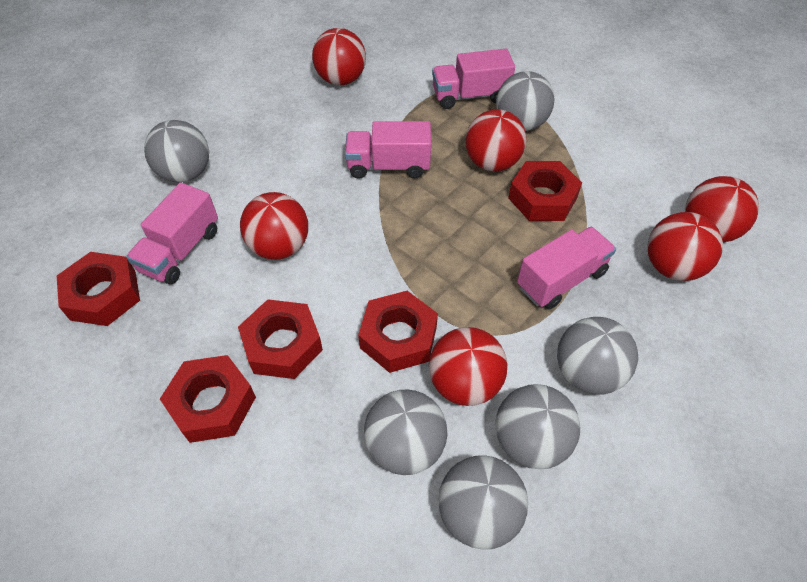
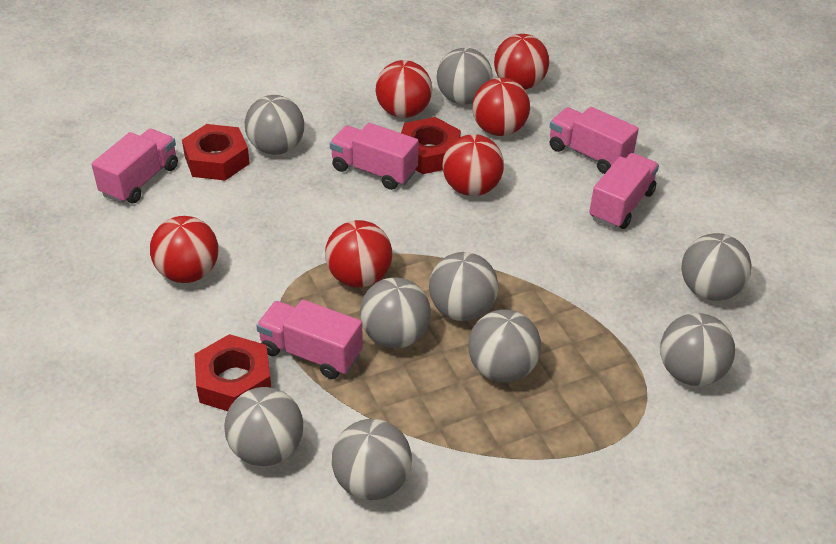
grey ball: 6 -> 9
pink truck: 4 -> 5
red nut: 5 -> 3

